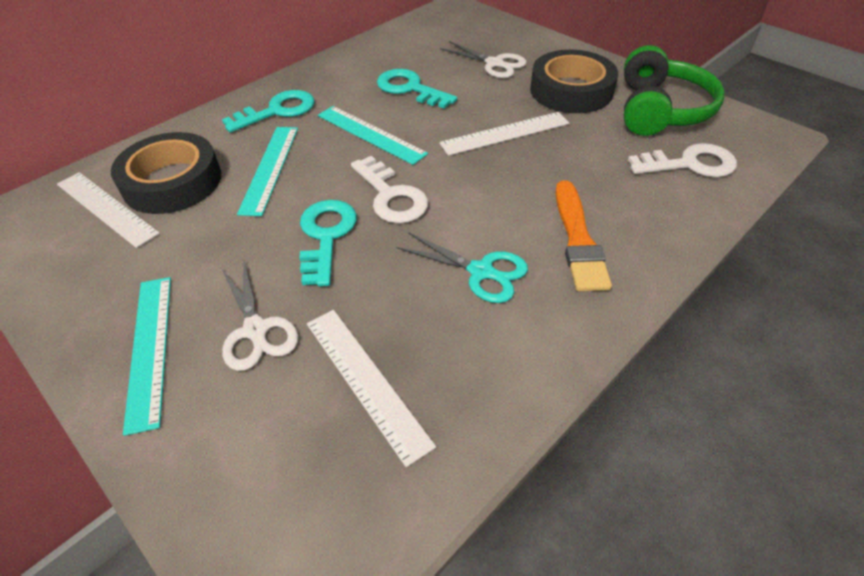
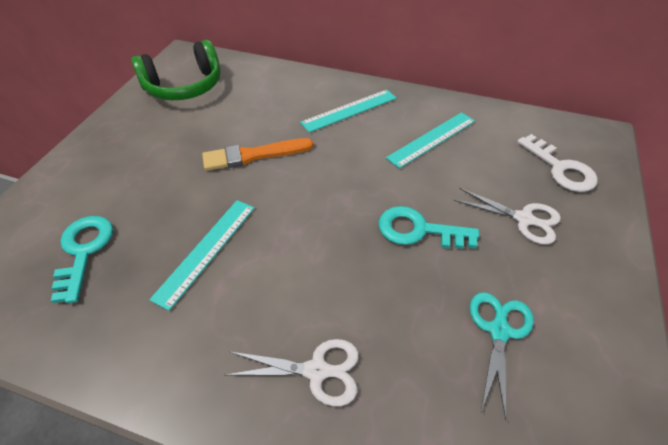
black tape: 2 -> 0
turquoise key: 3 -> 2
white key: 2 -> 1
white ruler: 3 -> 0

